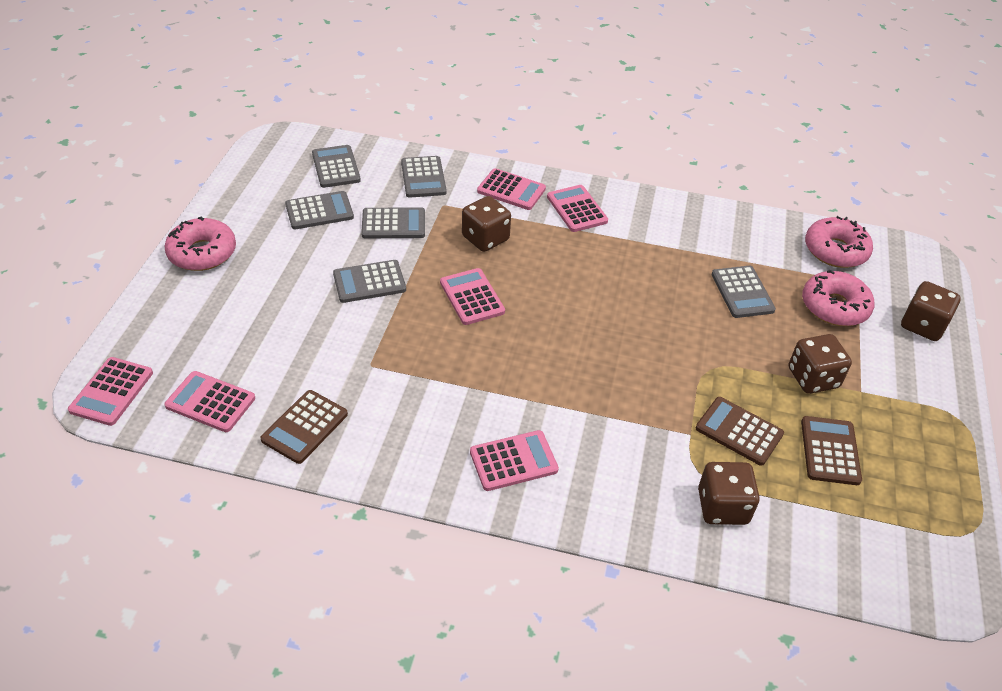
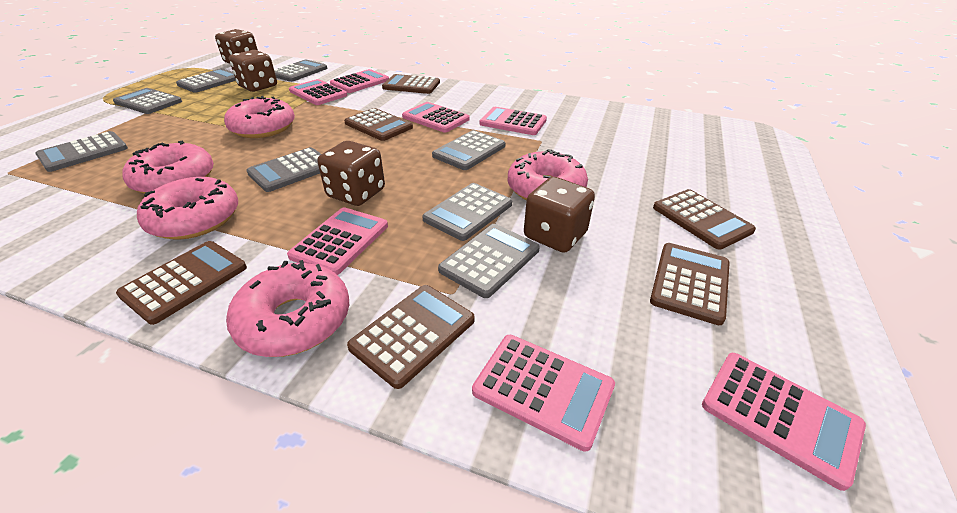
brown calculator: 3 -> 6
grey calculator: 6 -> 8
pink calculator: 6 -> 7
pink donut: 3 -> 5

